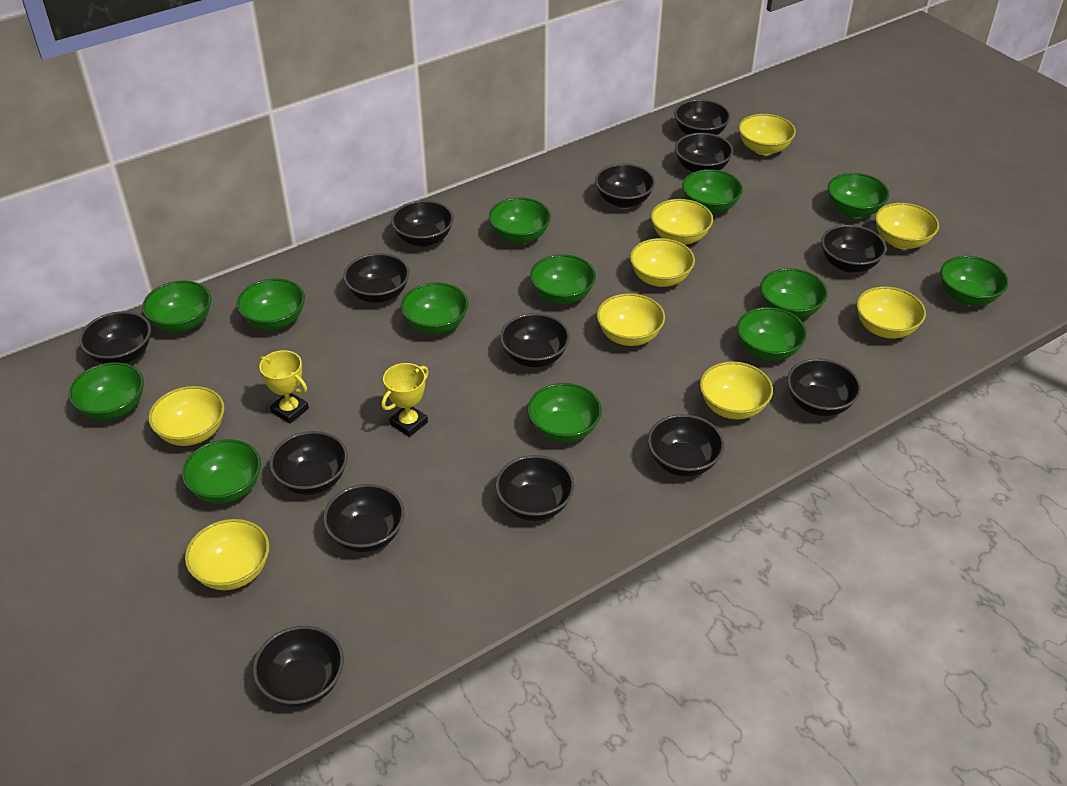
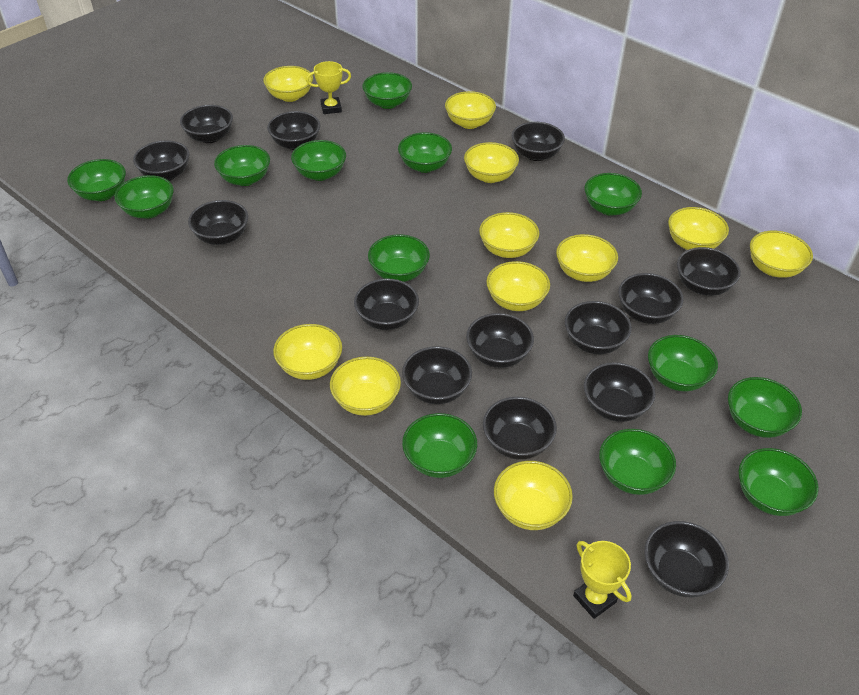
yellow bowl: 9 -> 11

